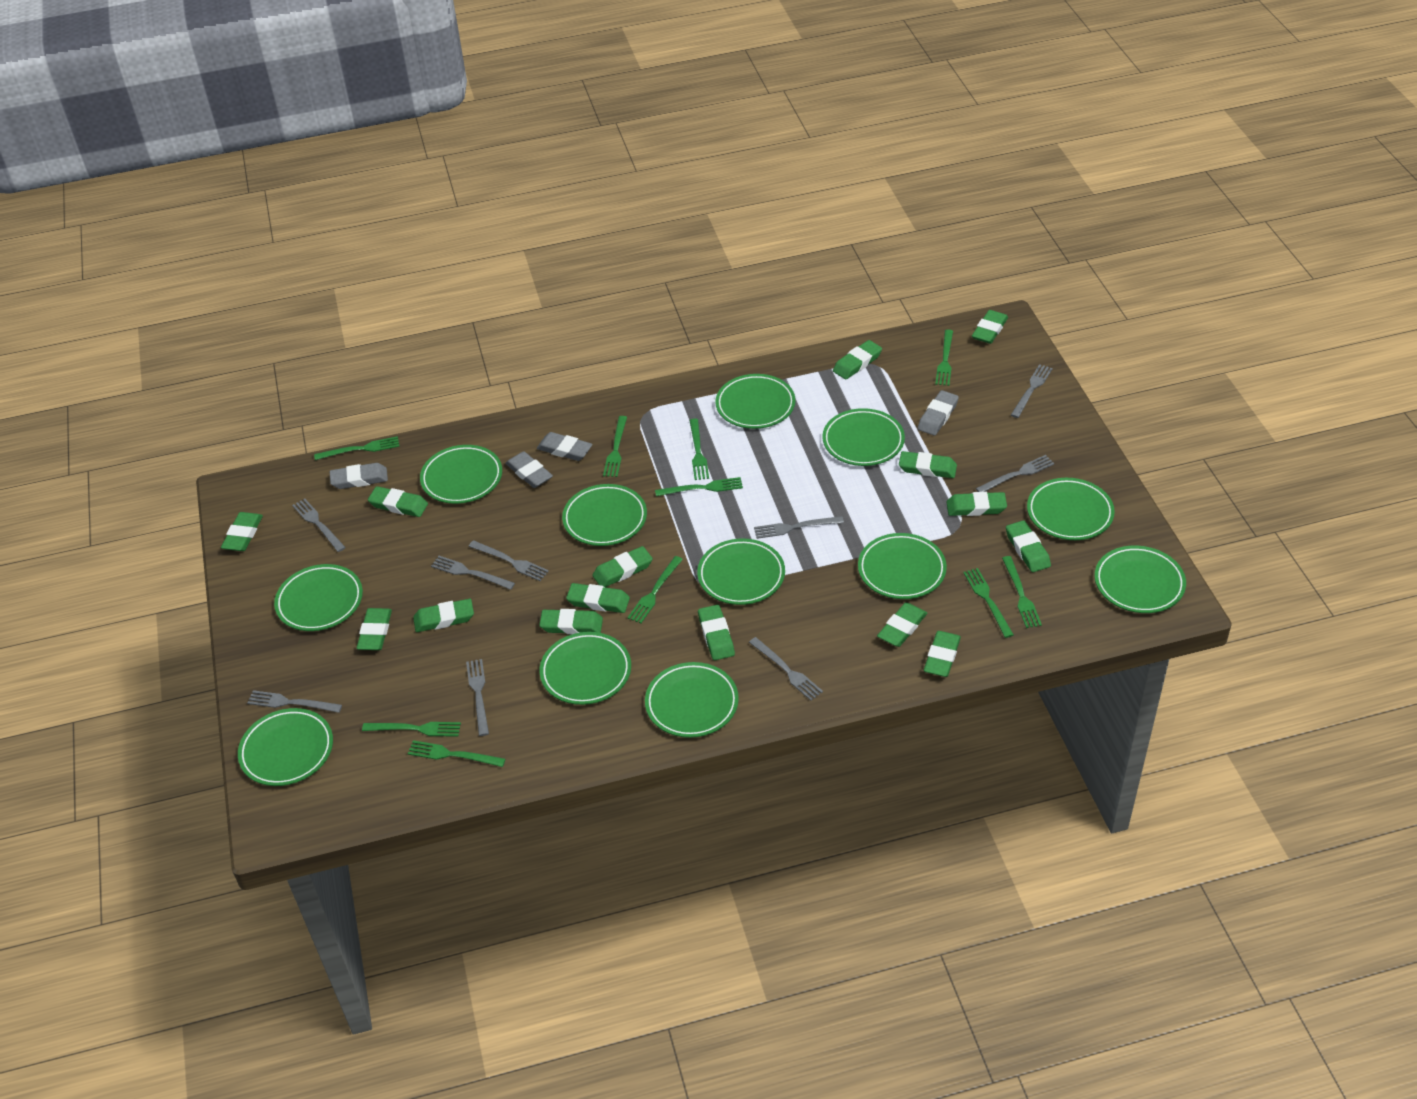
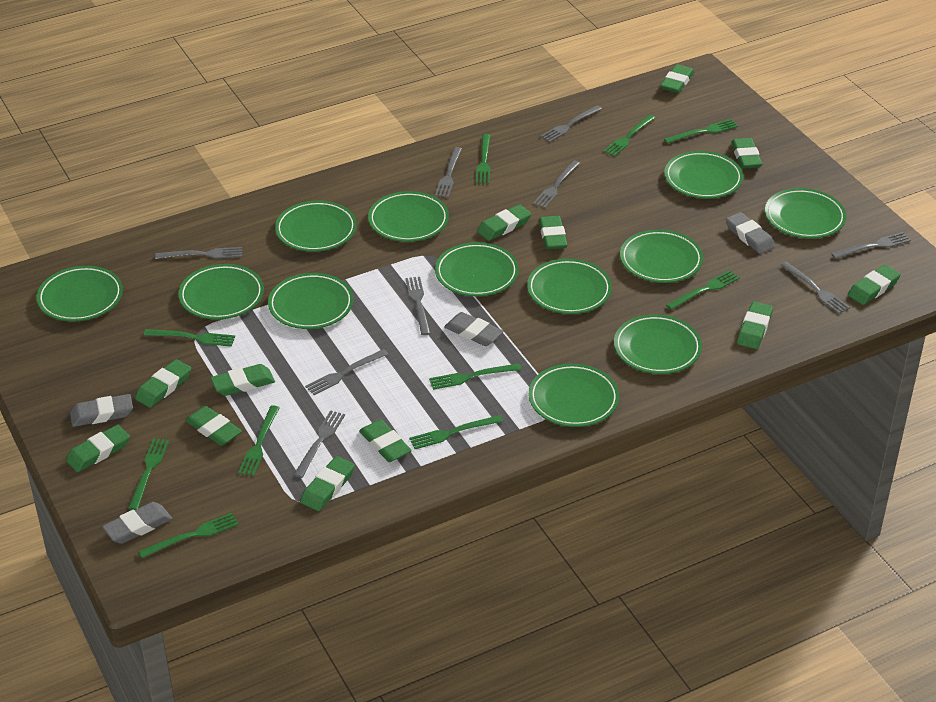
green eraser: 15 -> 12

